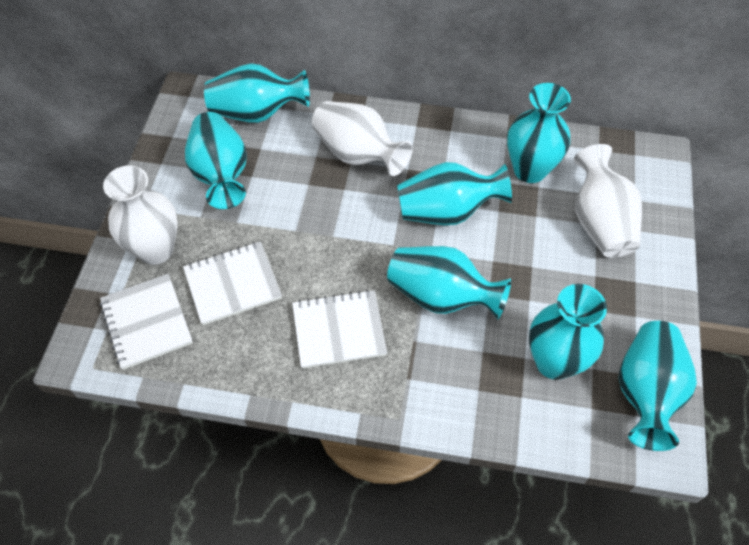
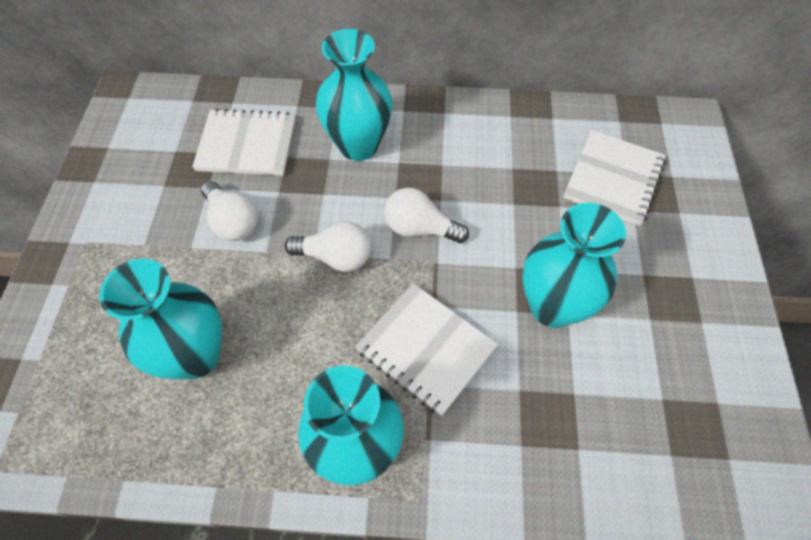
turquoise vase: 7 -> 4
white light bulb: 0 -> 3
white vase: 3 -> 0

